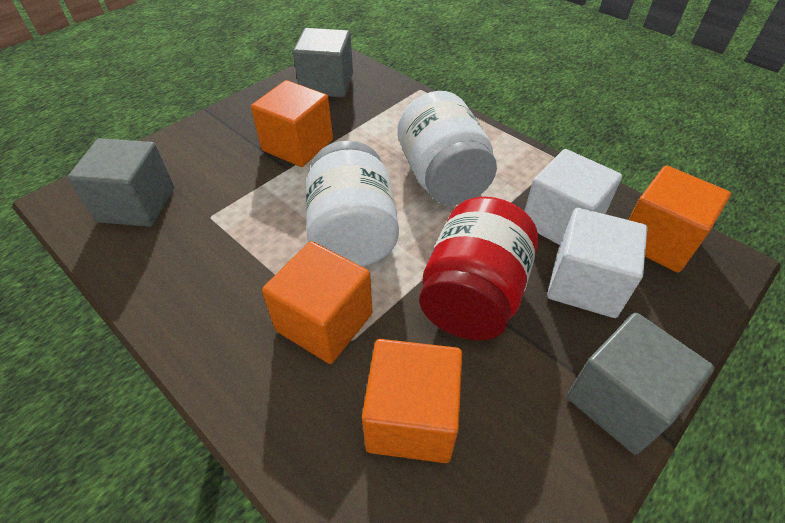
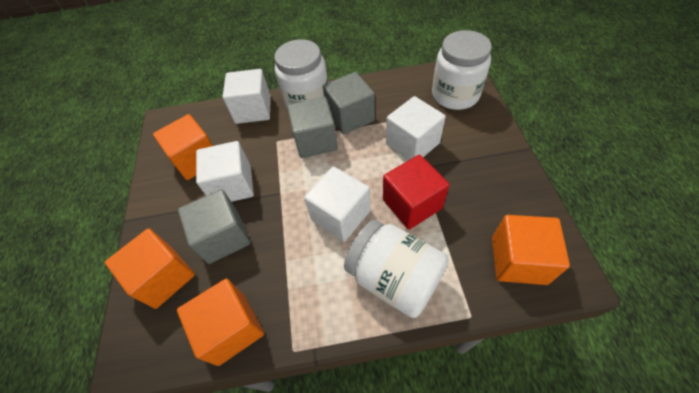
red cube: 0 -> 1
red jar: 1 -> 0
white cube: 2 -> 4
white jar: 2 -> 3

